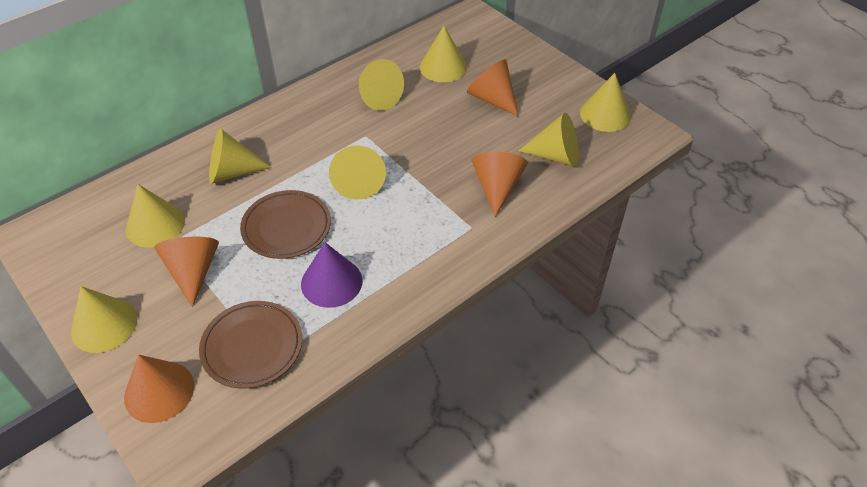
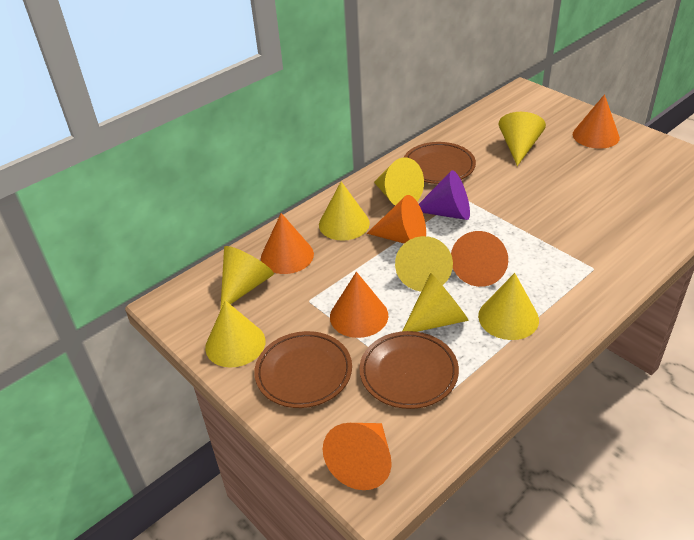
brown plate: 2 -> 3
orange cone: 4 -> 6

